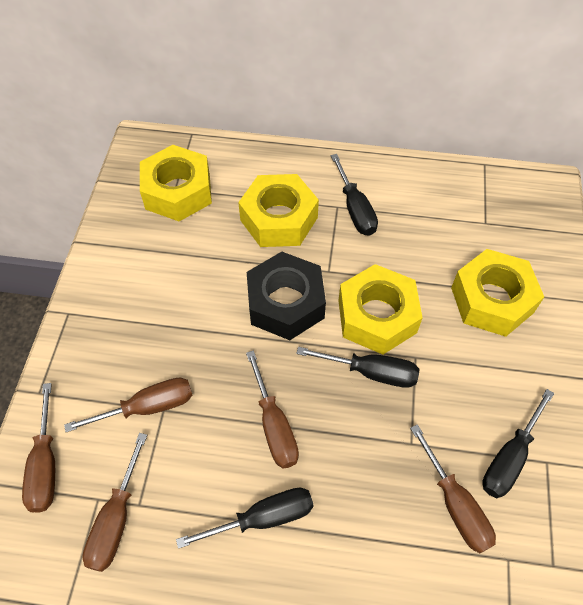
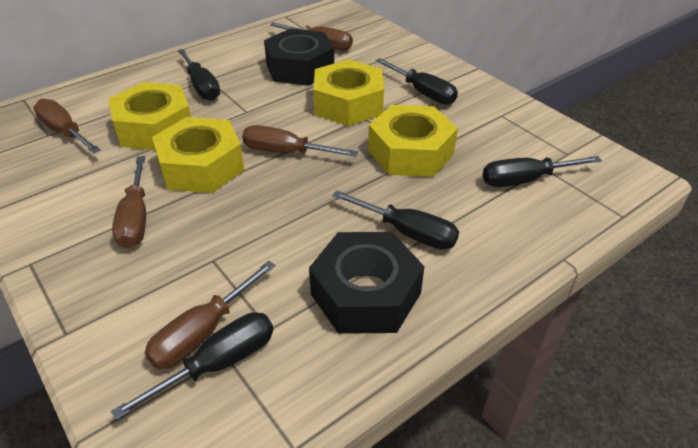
black nut: 1 -> 2
black screwdriver: 4 -> 5

